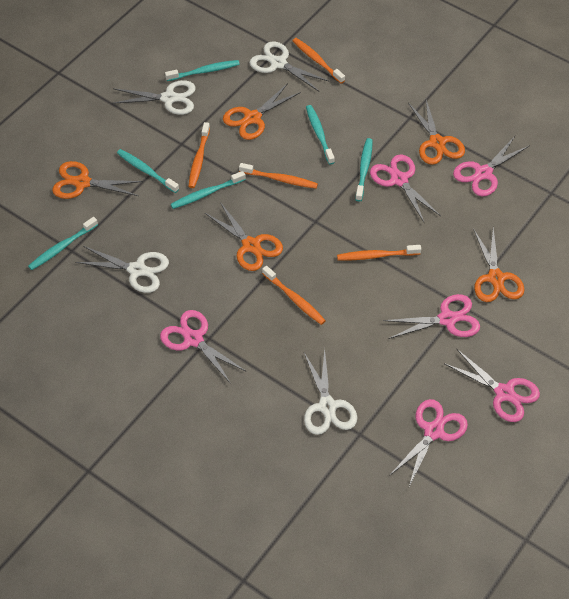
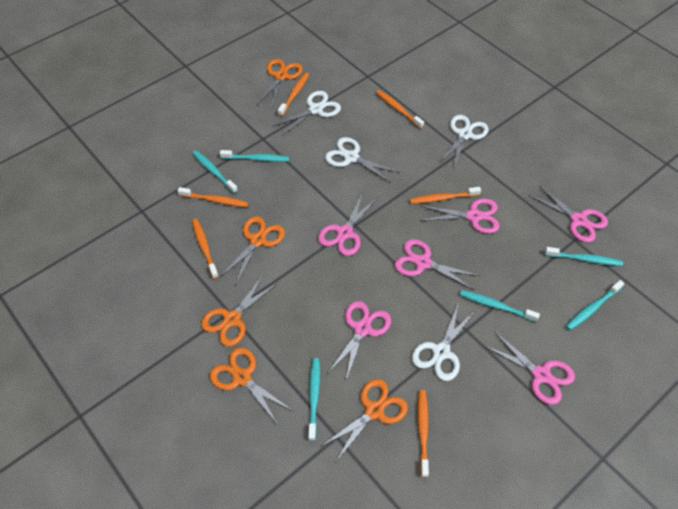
orange toothbrush: 5 -> 6

